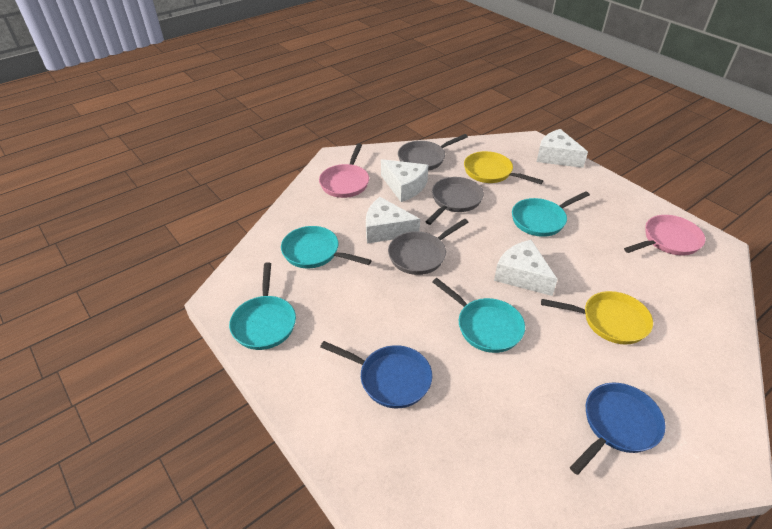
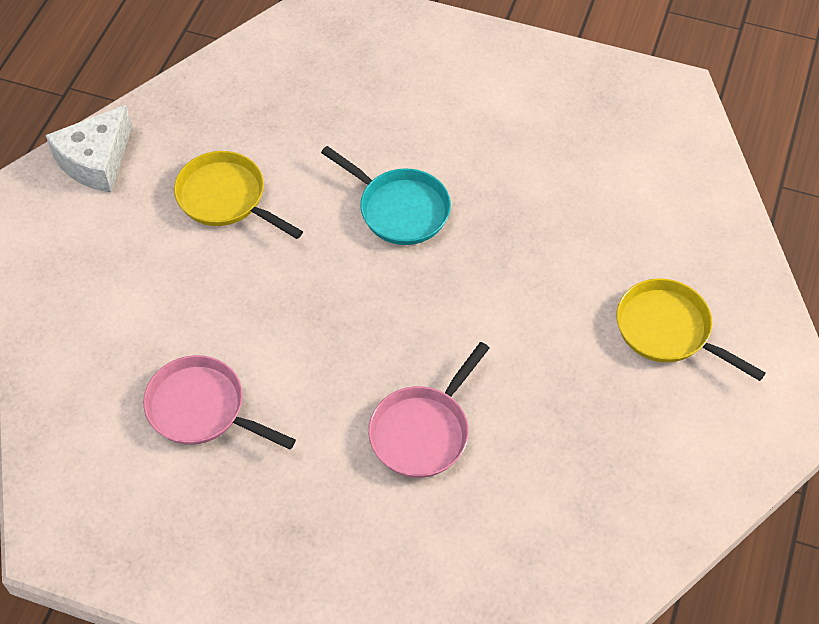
blue pan: 2 -> 0
grey pan: 3 -> 0
turquoise pan: 4 -> 1
white cheese: 4 -> 1

